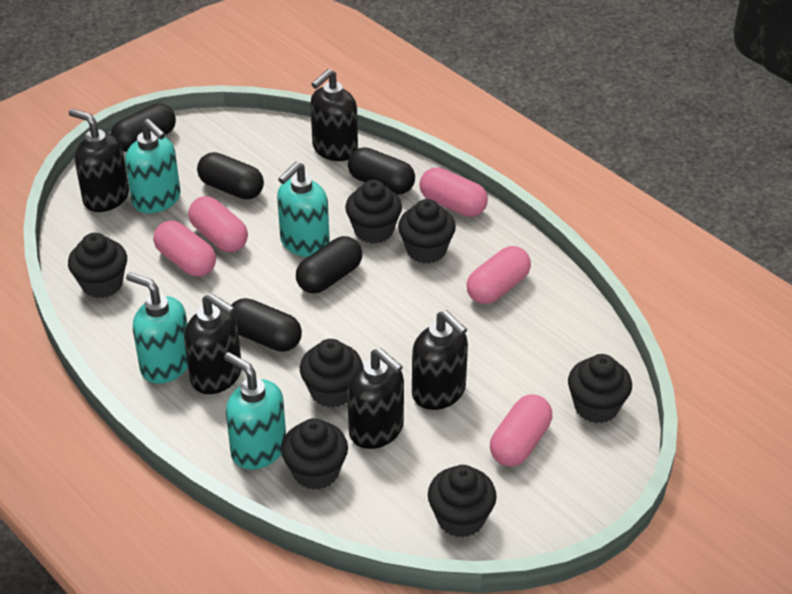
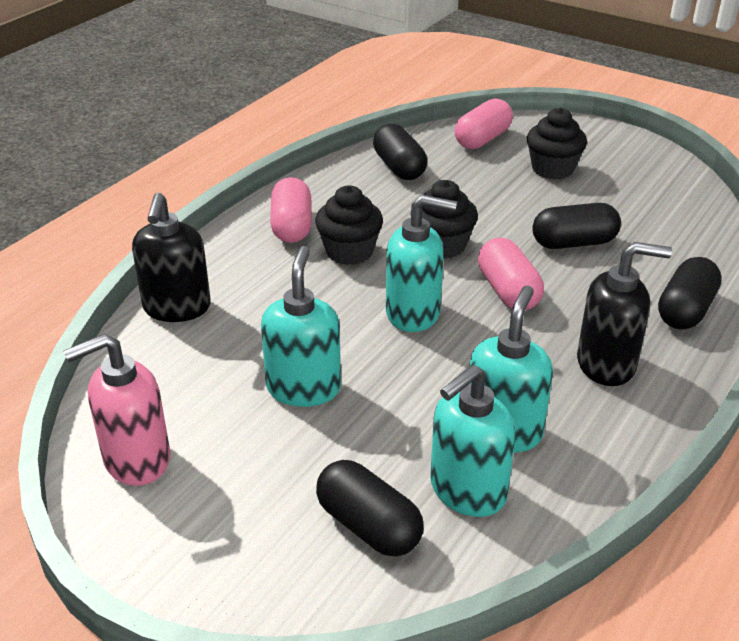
black capsule: 5 -> 4
black cupcake: 7 -> 3
black soap dispenser: 5 -> 2
pink capsule: 5 -> 3
pink soap dispenser: 0 -> 1

